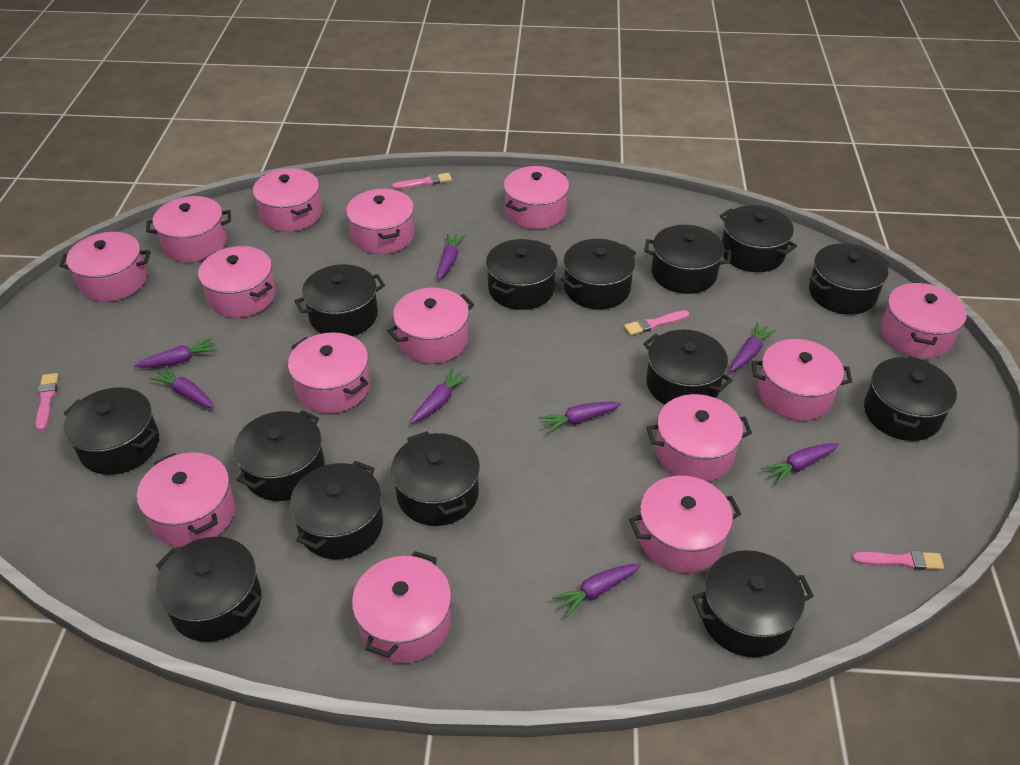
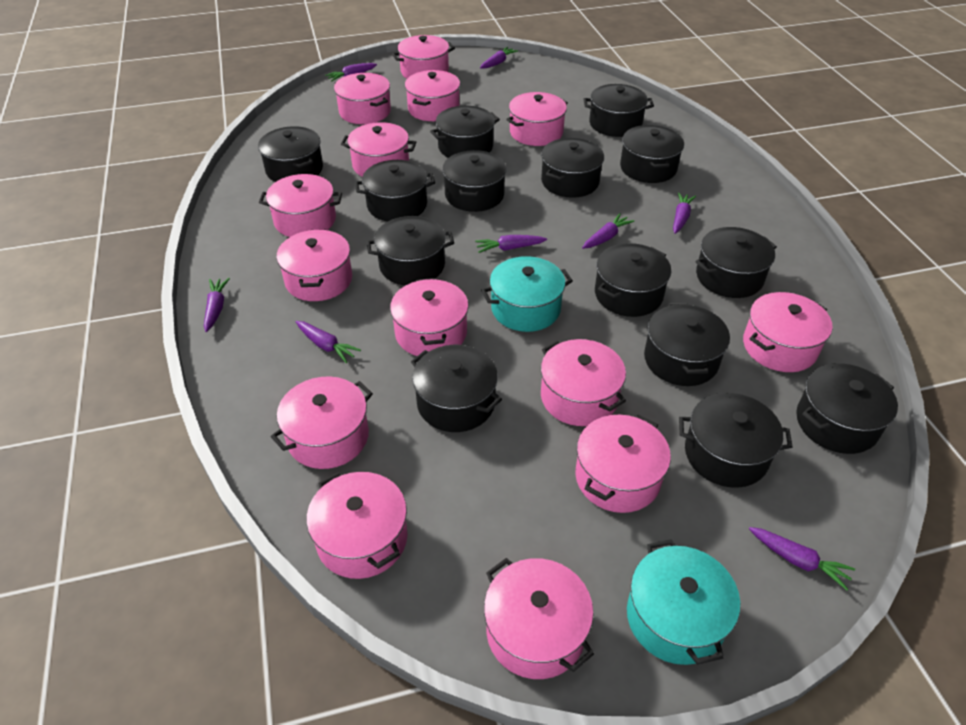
pink brush: 4 -> 0
turquoise pot: 0 -> 2

